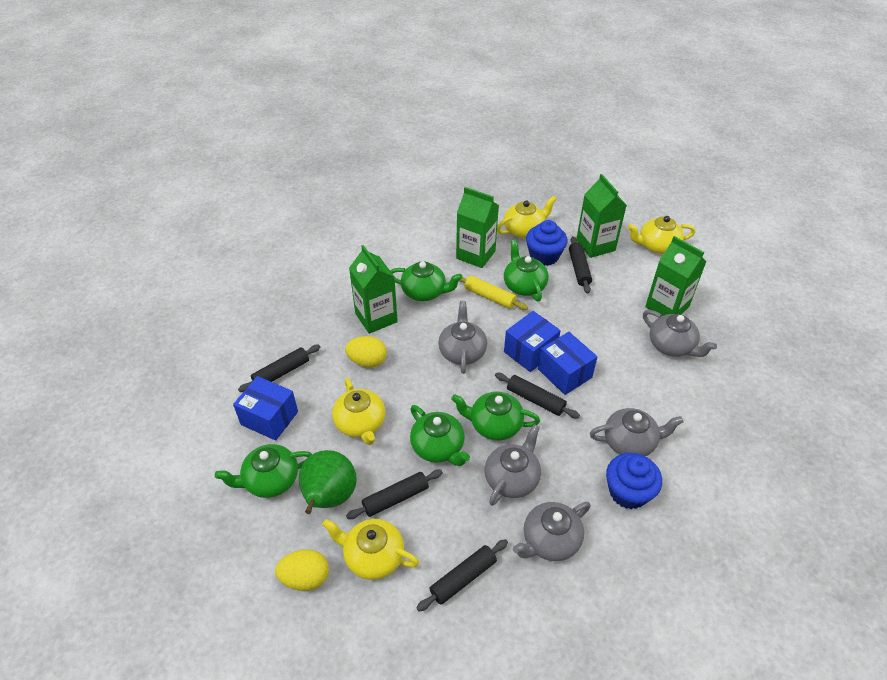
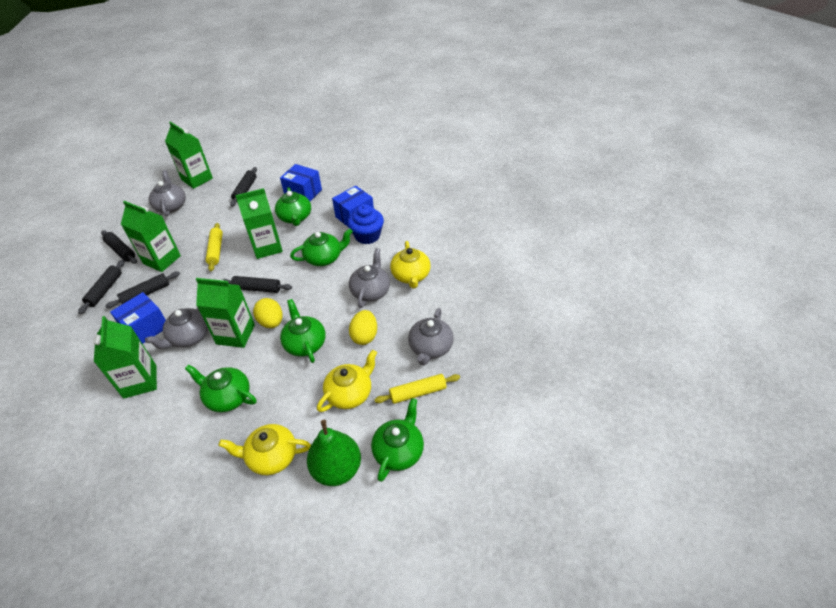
blue cupcake: 2 -> 1
green carton: 4 -> 5
grey teapot: 5 -> 4
yellow rolling pin: 1 -> 2
yellow teapot: 4 -> 3

